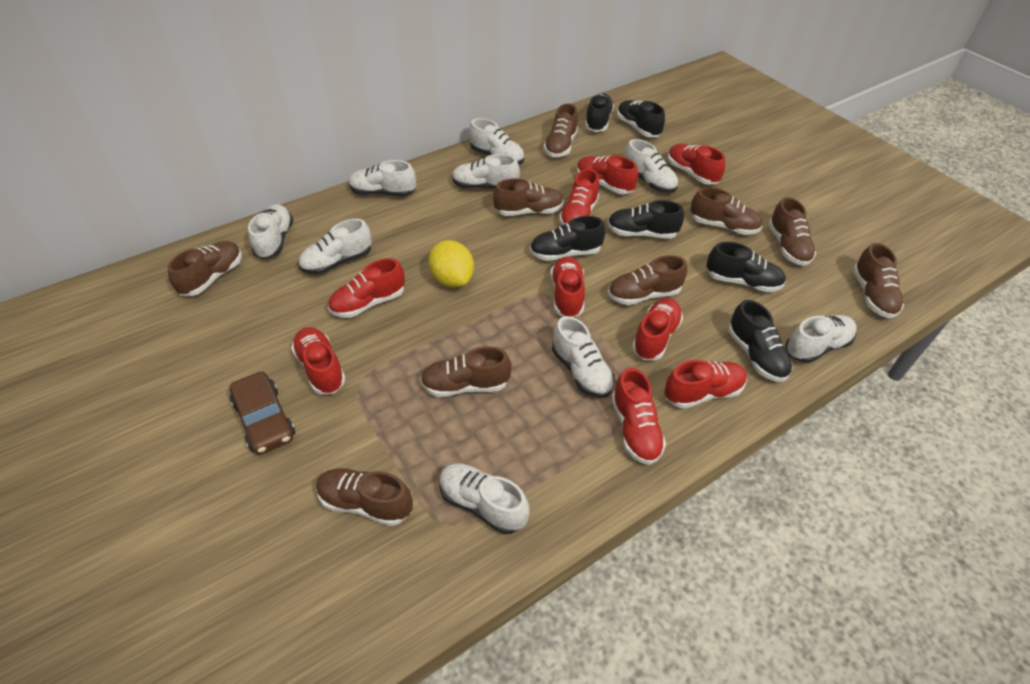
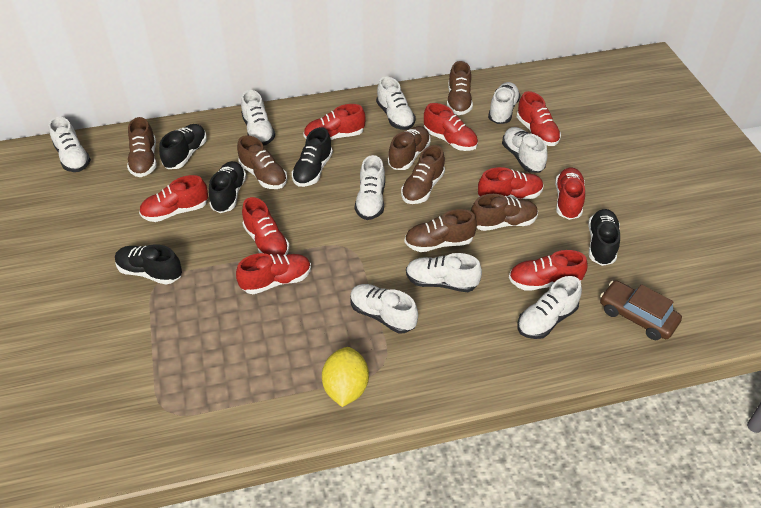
black shoe: 6 -> 5
brown shoe: 9 -> 7

